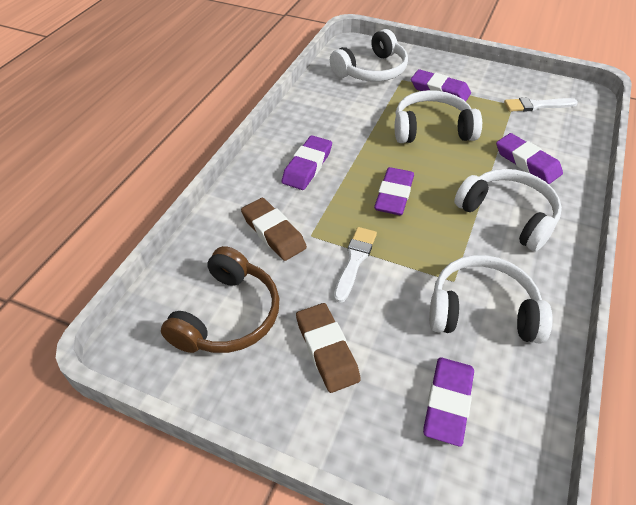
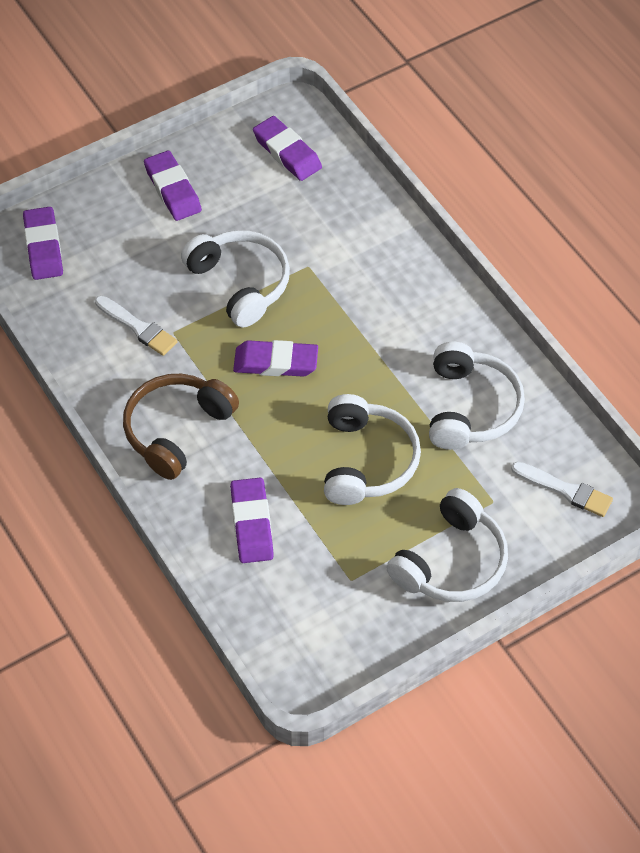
brown eraser: 2 -> 0

